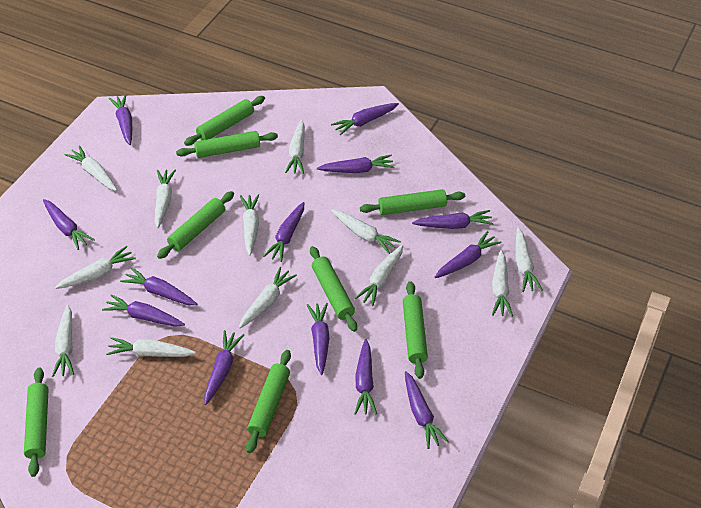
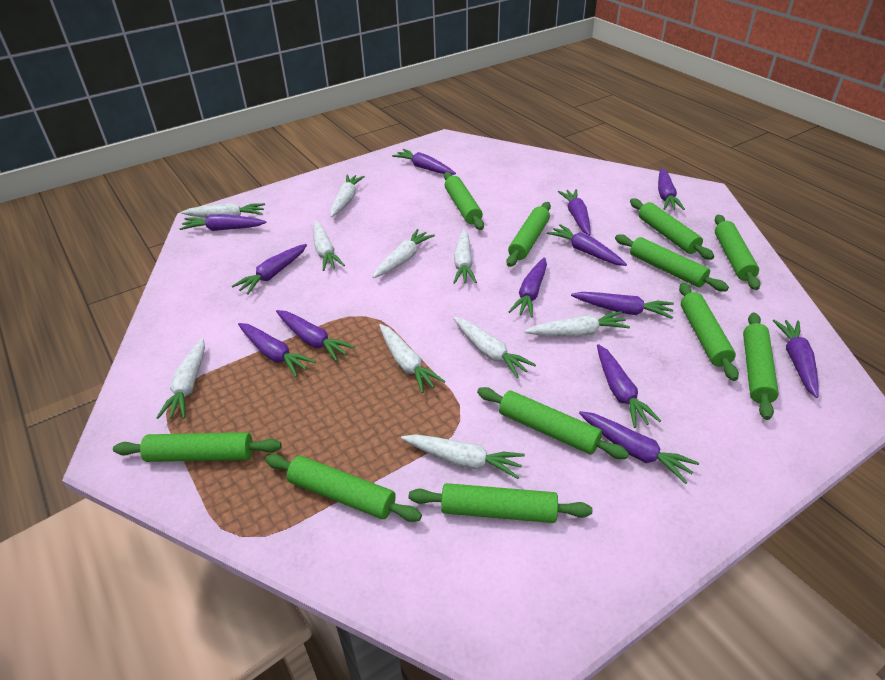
green rolling pin: 8 -> 11
white carrot: 12 -> 10

